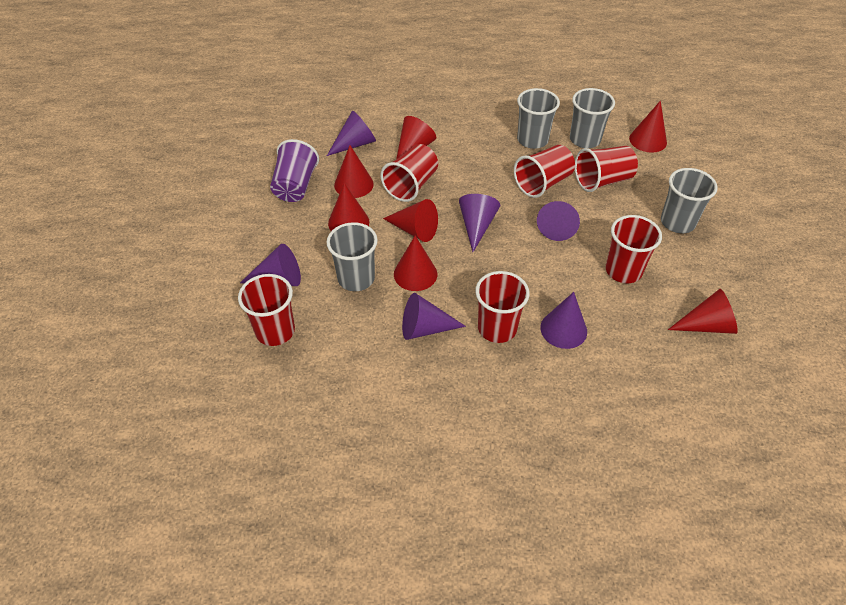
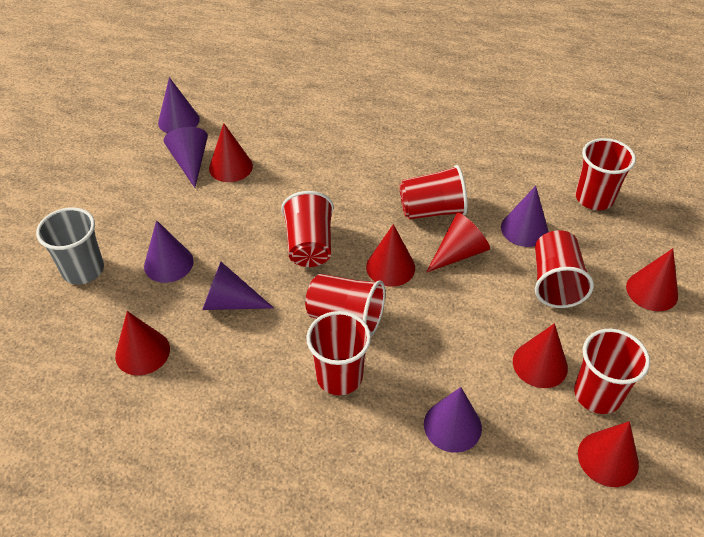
grey cup: 4 -> 1
purple cup: 1 -> 0
red cup: 6 -> 7

